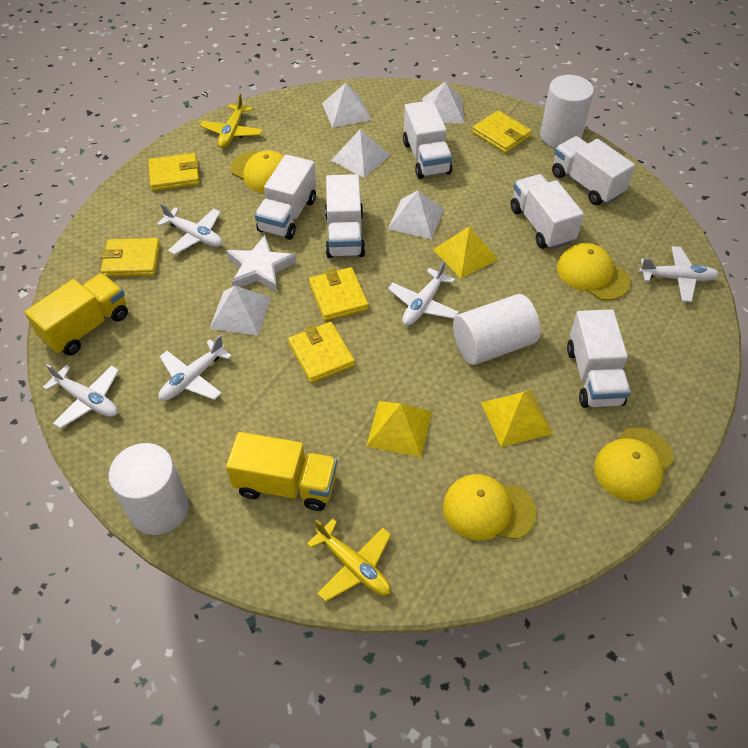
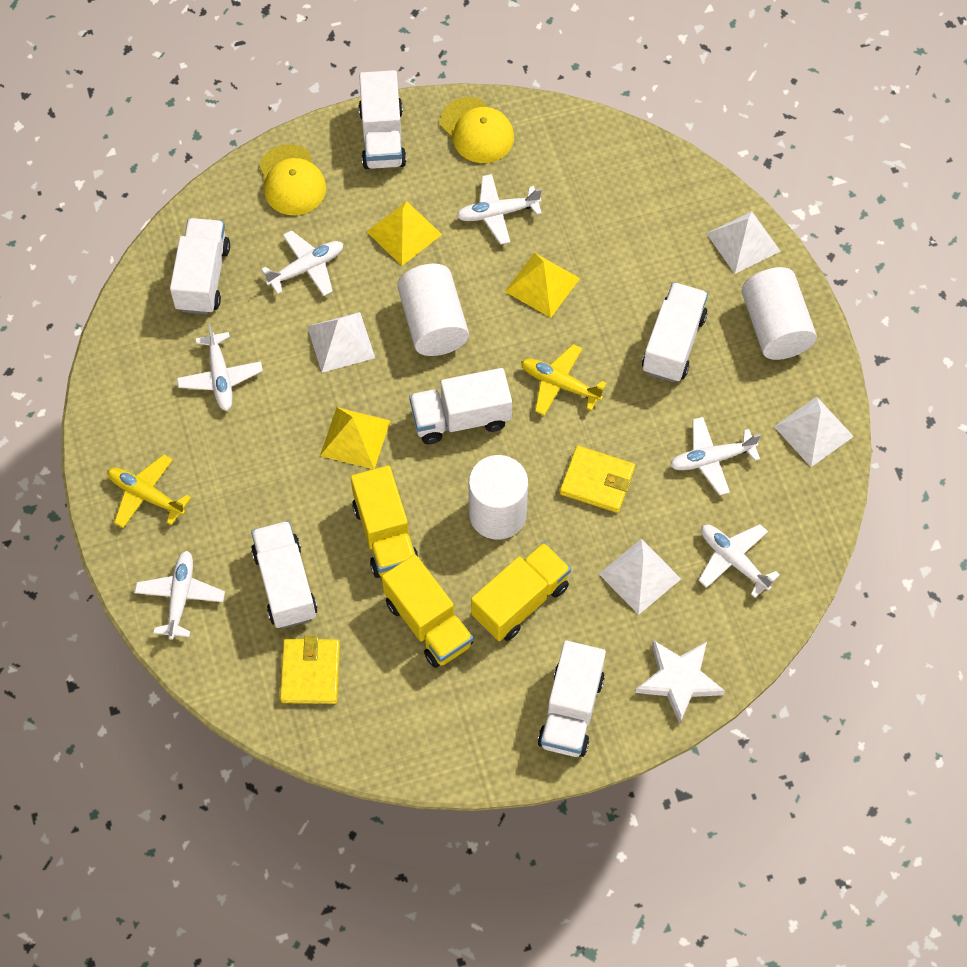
white plane: 5 -> 6
white pyramid: 5 -> 4
yellow cap: 4 -> 2
yellow truck: 2 -> 3
yellow wallet: 5 -> 2

